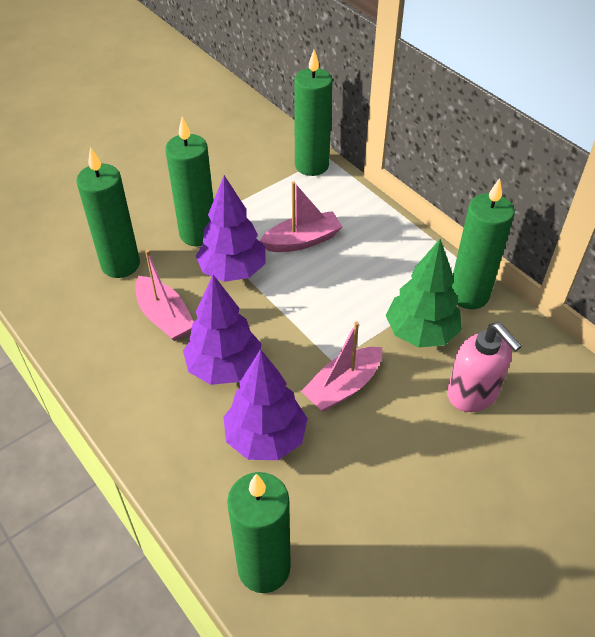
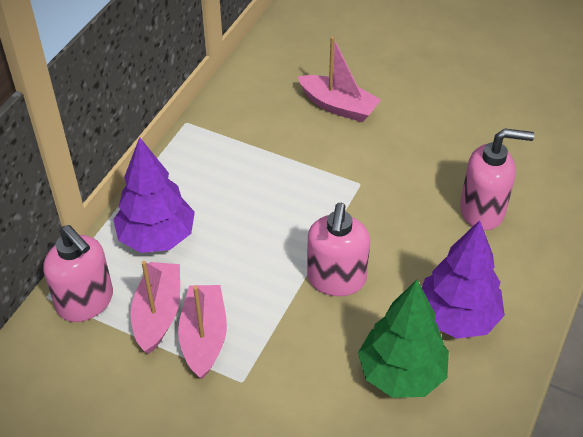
green candle: 5 -> 0
pink soap dispenser: 1 -> 3
purple tree: 3 -> 2

